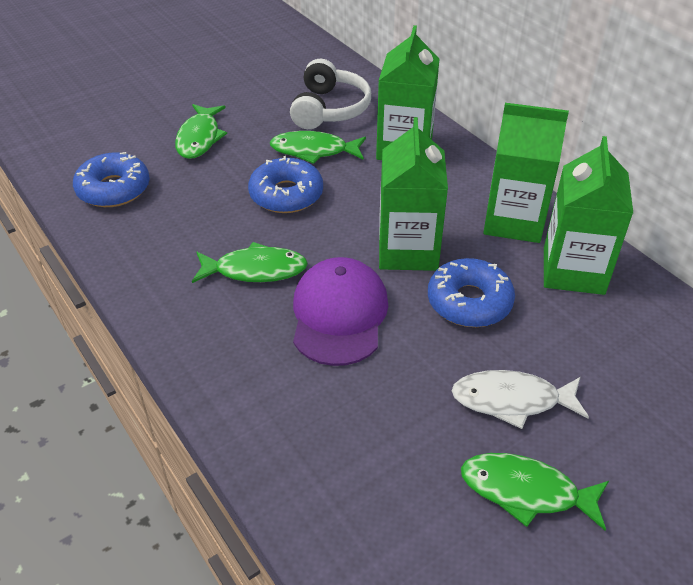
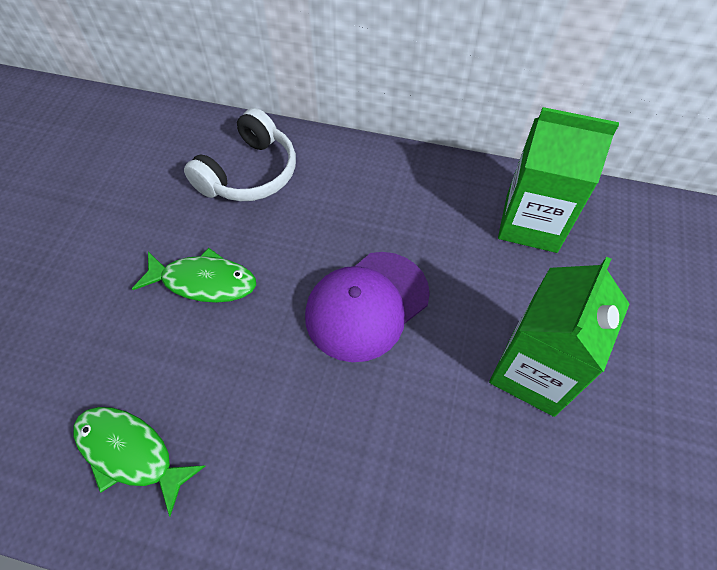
blue donut: 3 -> 0
green carton: 4 -> 2
green fish: 4 -> 2
white fish: 1 -> 0

